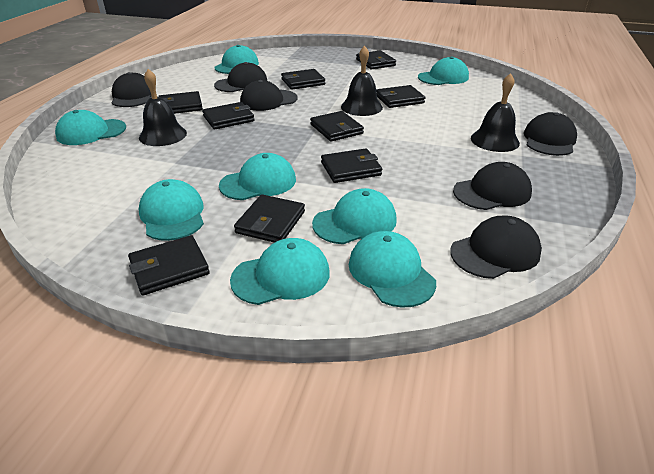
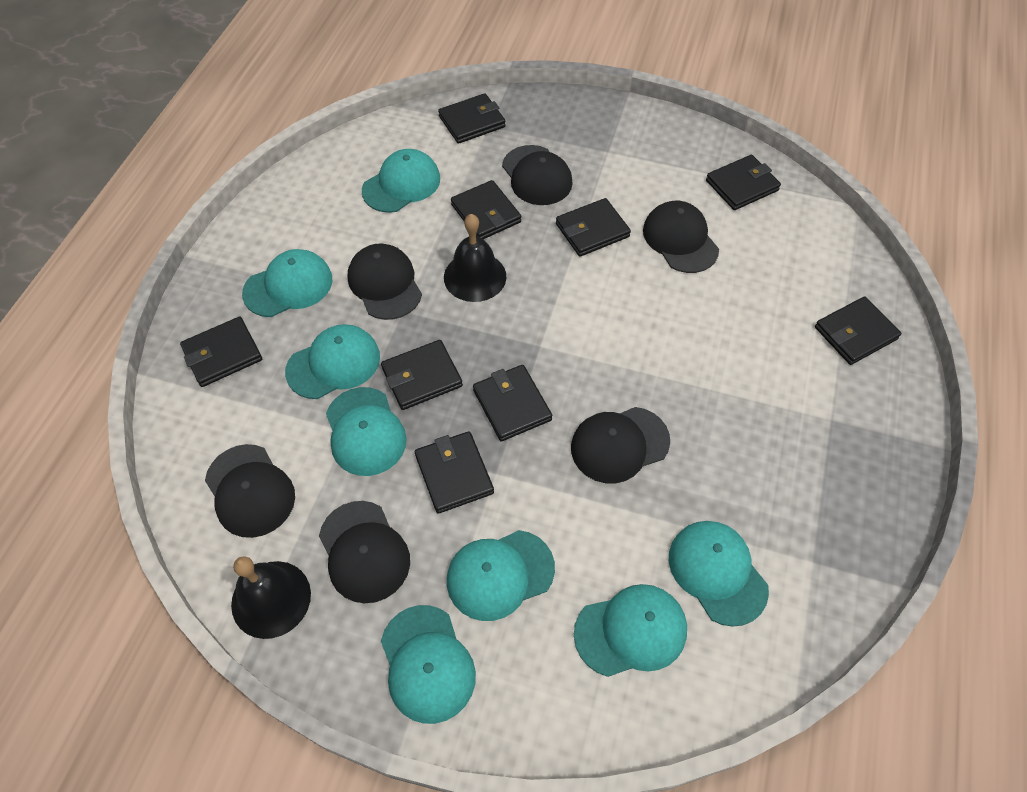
black bell: 3 -> 2

